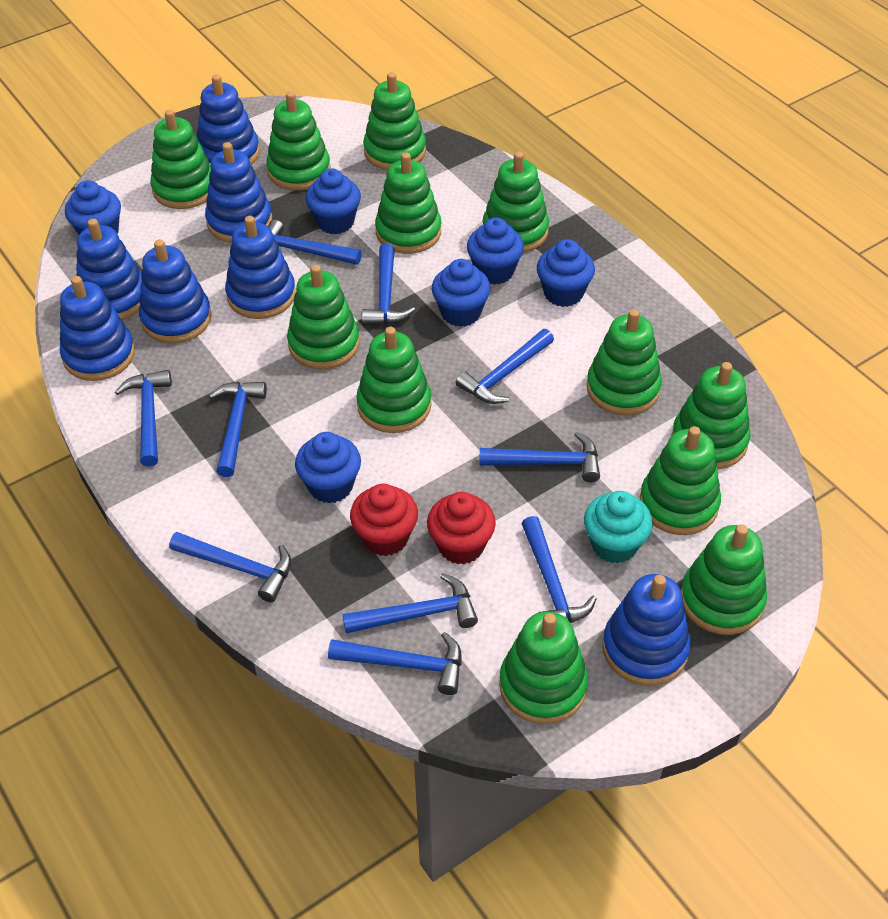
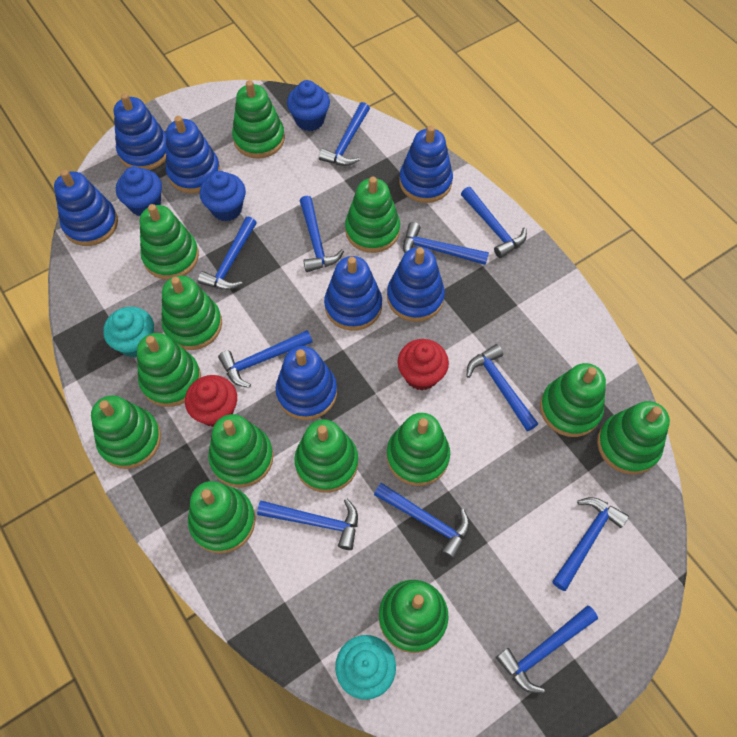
blue cupcake: 6 -> 3
blue hammer: 10 -> 11
green stacking toy: 12 -> 13
turquoise cupcake: 1 -> 2

